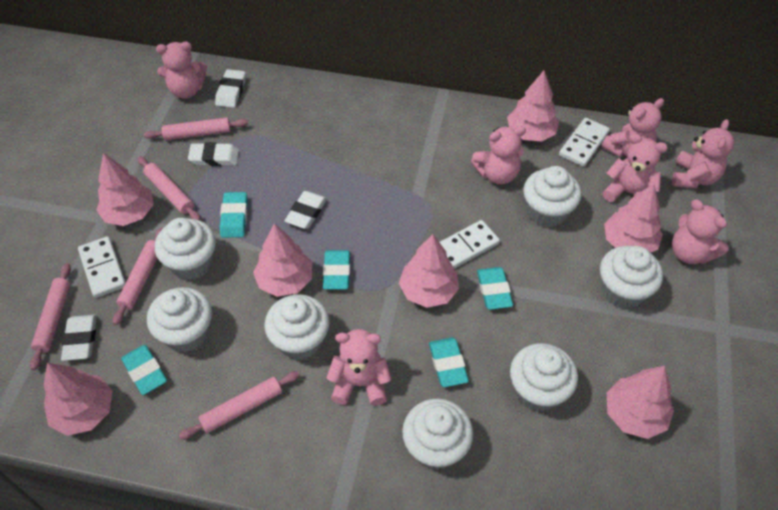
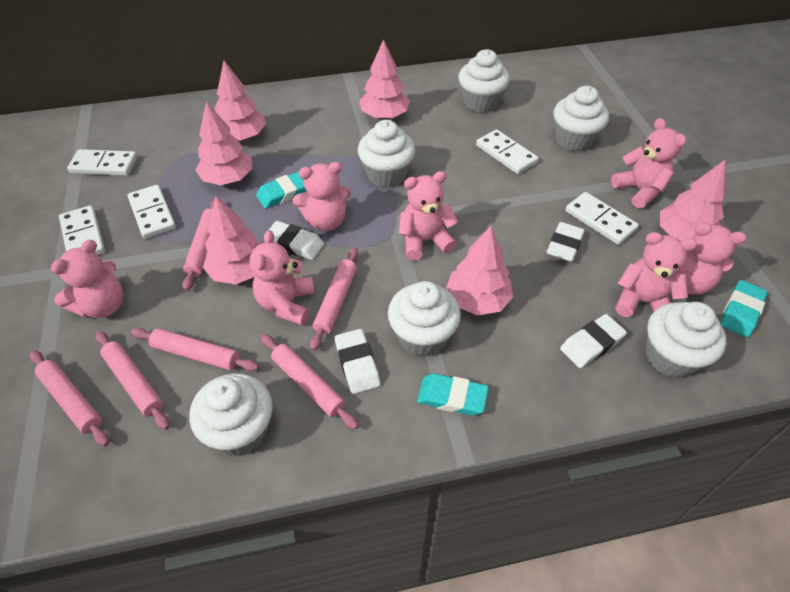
pink rolling pin: 5 -> 6
pink tree: 7 -> 6
turquoise eraser: 5 -> 3
white cupcake: 7 -> 6
white domino: 3 -> 5

